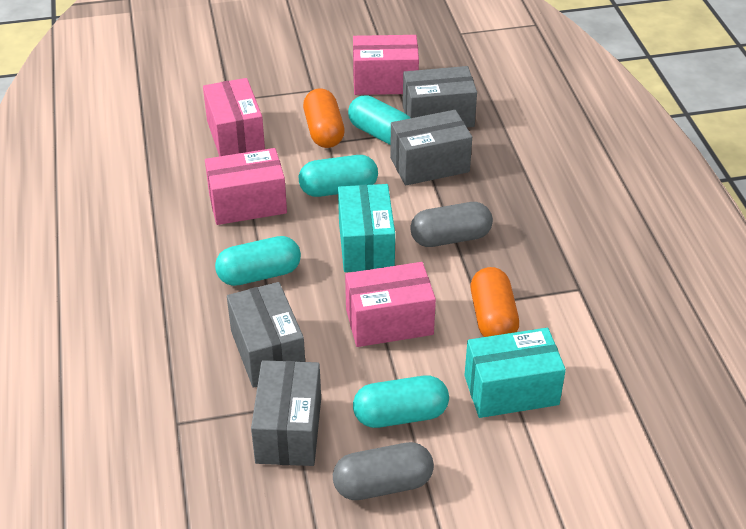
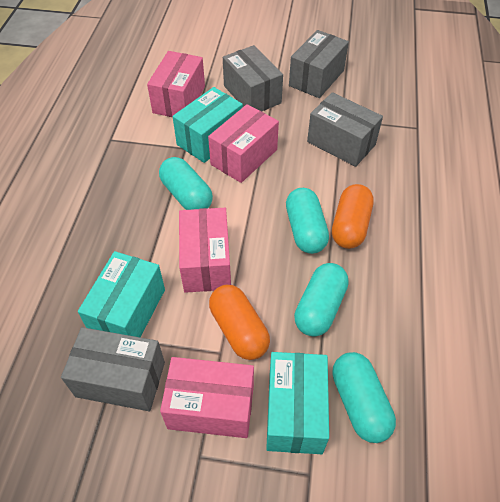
grey capsule: 2 -> 0
turquoise box: 2 -> 3

